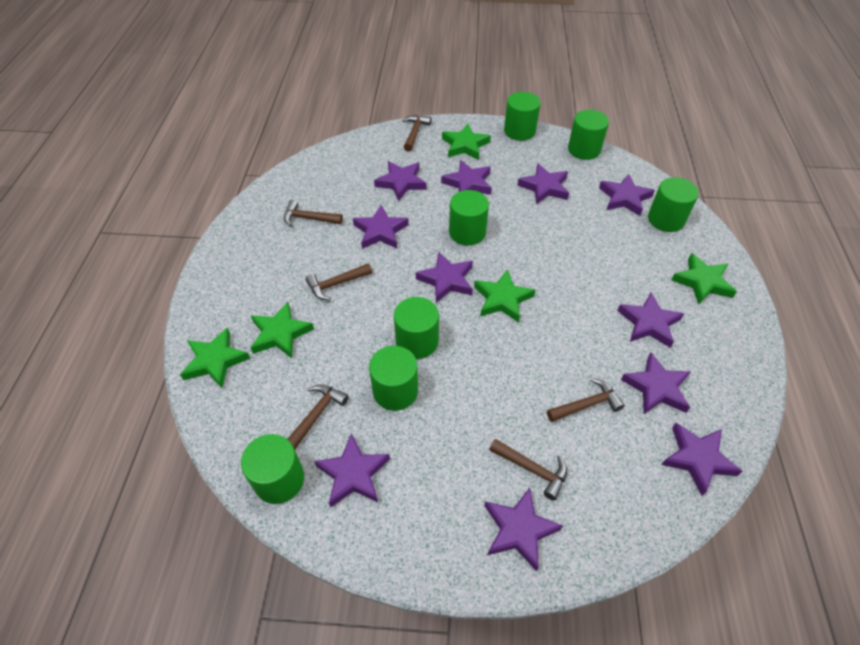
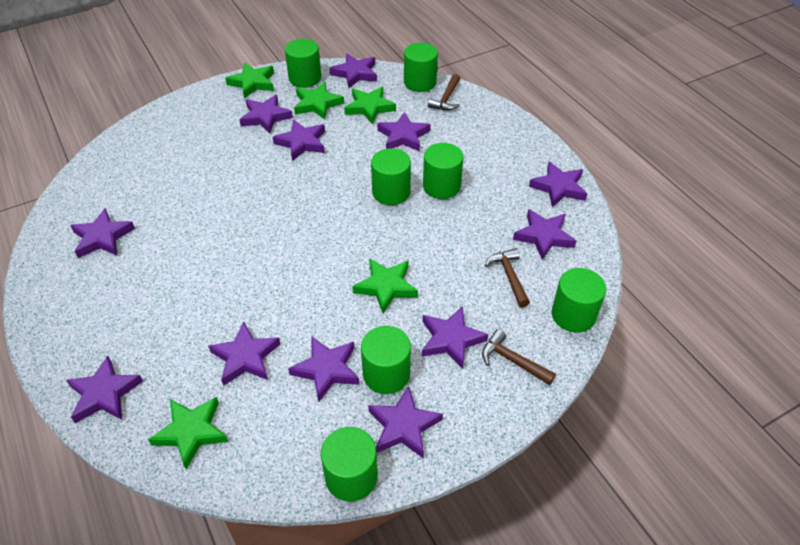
brown hammer: 6 -> 3
purple star: 11 -> 12

